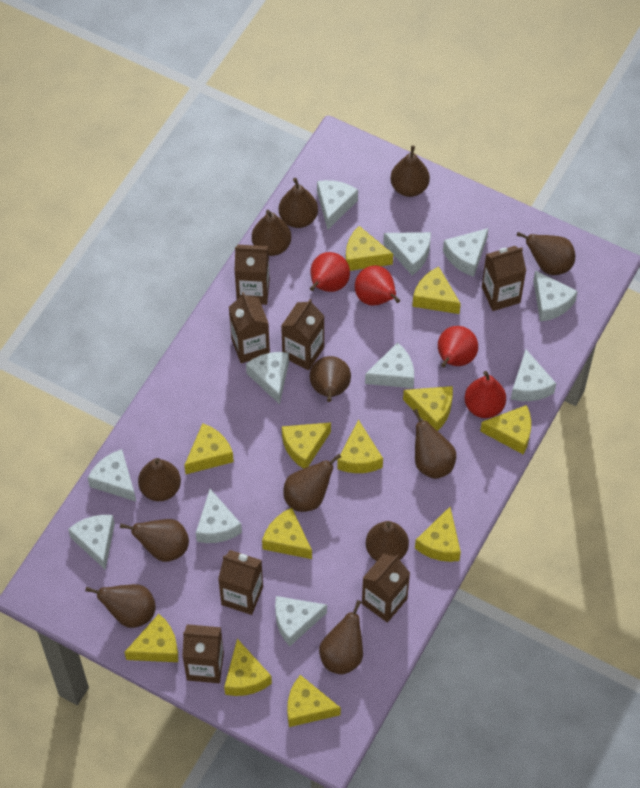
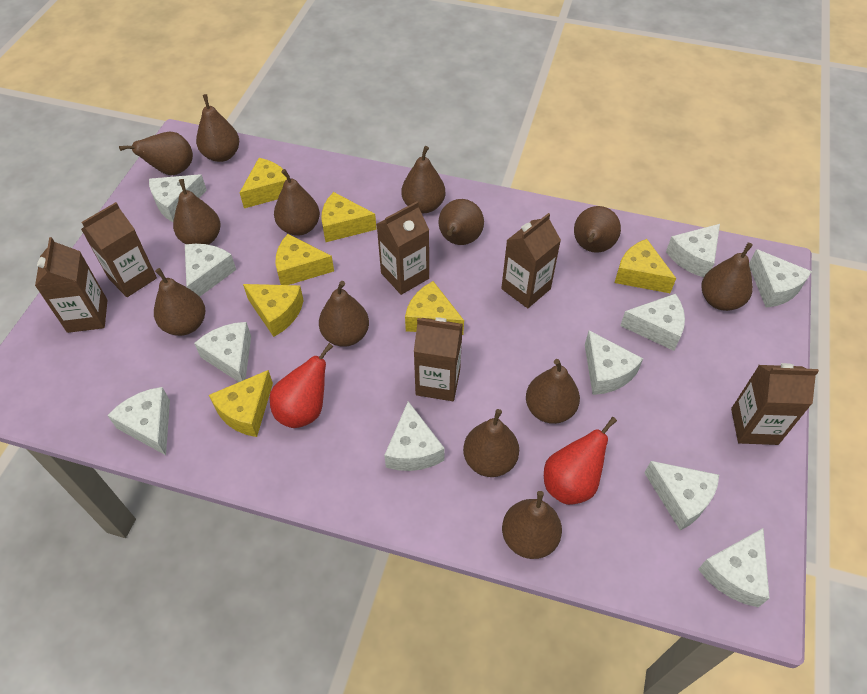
brown carton: 7 -> 6
brown pear: 12 -> 13
red pear: 4 -> 2
yellow cheese: 12 -> 7

